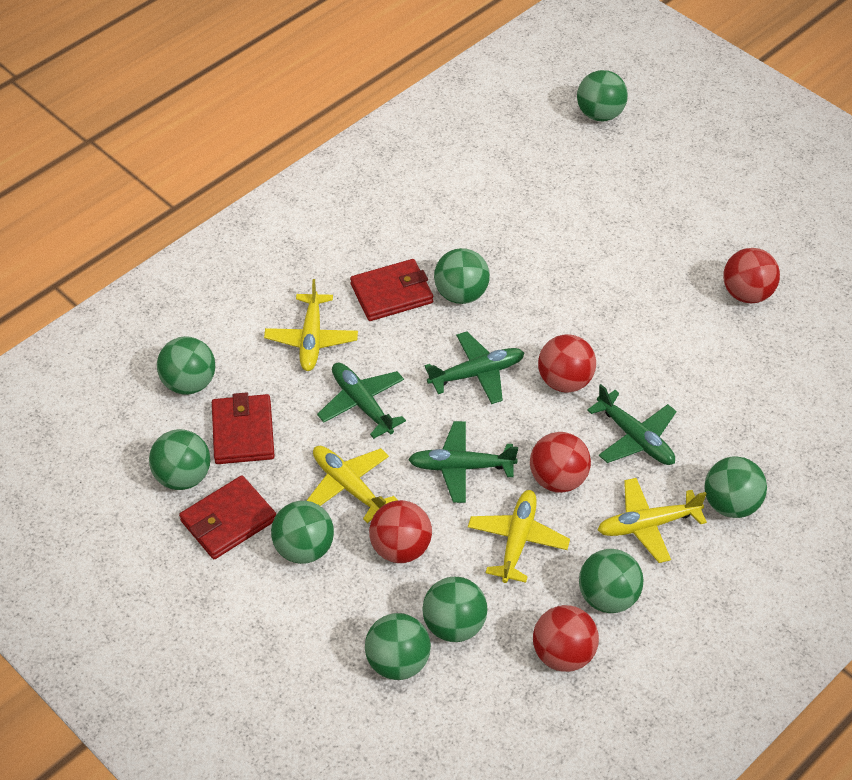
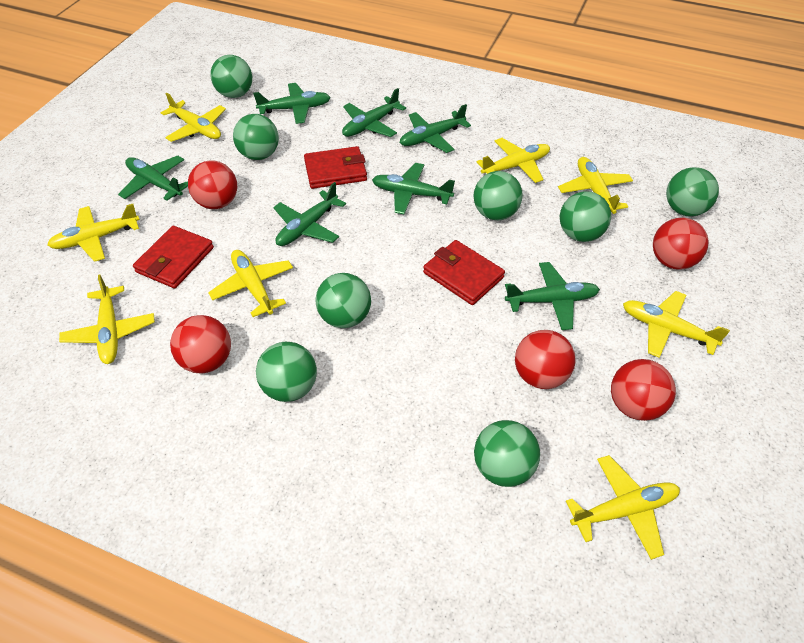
green ball: 9 -> 8
green plane: 4 -> 7
yellow plane: 4 -> 8

